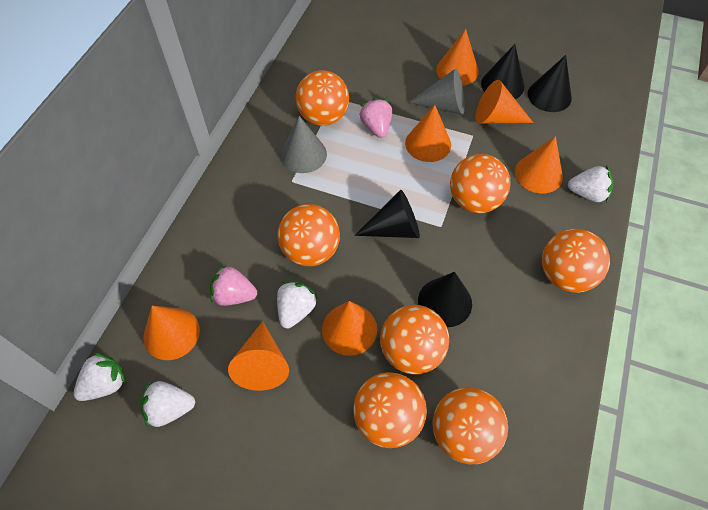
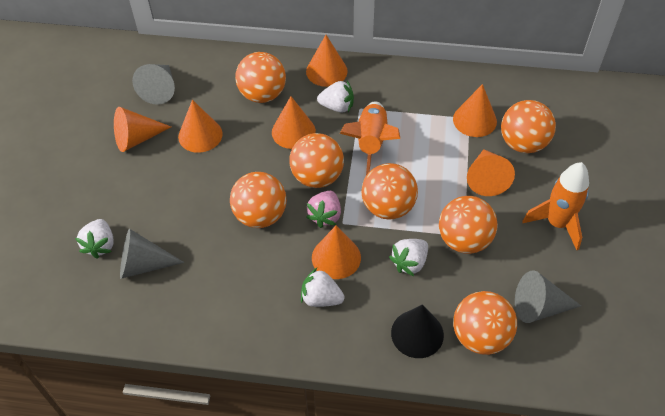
black cone: 4 -> 1
grey cone: 2 -> 3
orange rocket: 0 -> 2
pink strawberry: 2 -> 1

